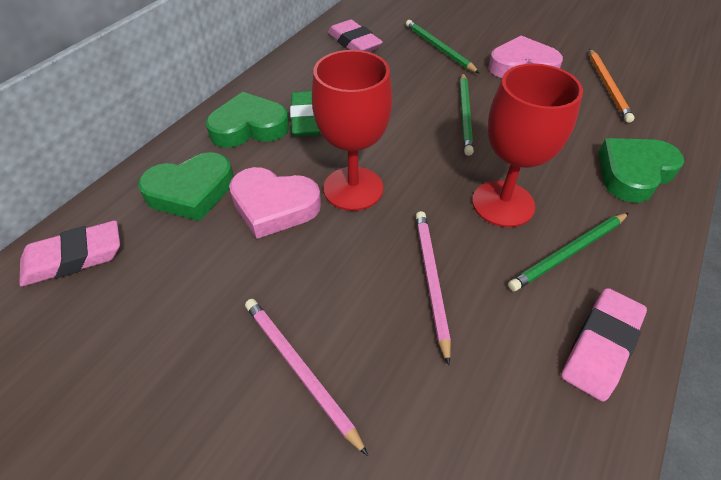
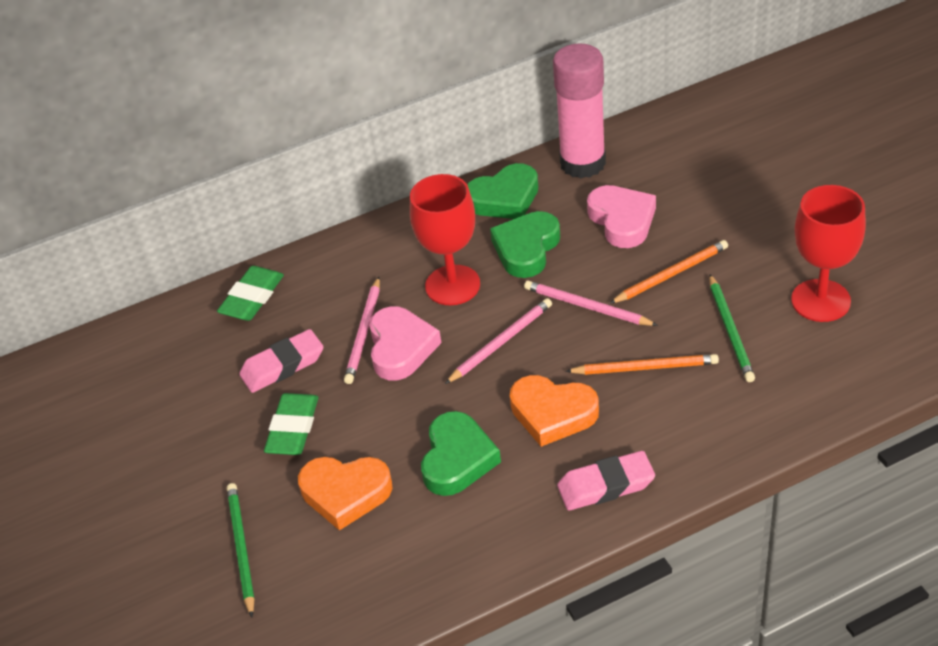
green eraser: 1 -> 2
green pencil: 3 -> 2
orange heart: 0 -> 2
orange pencil: 1 -> 2
pink eraser: 3 -> 2
pink glue stick: 0 -> 1
pink pencil: 2 -> 3

